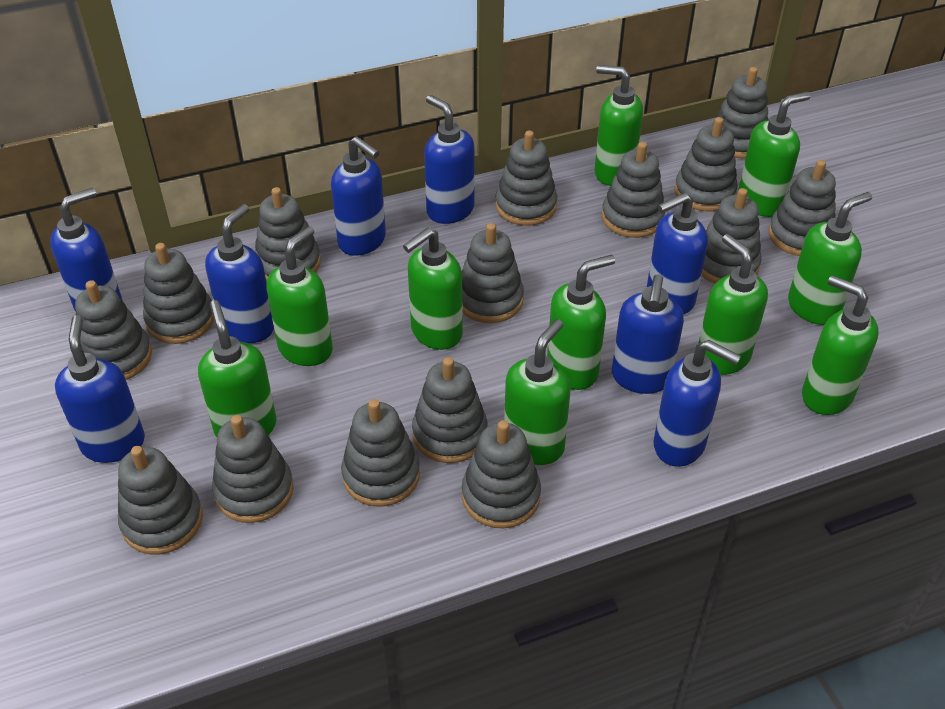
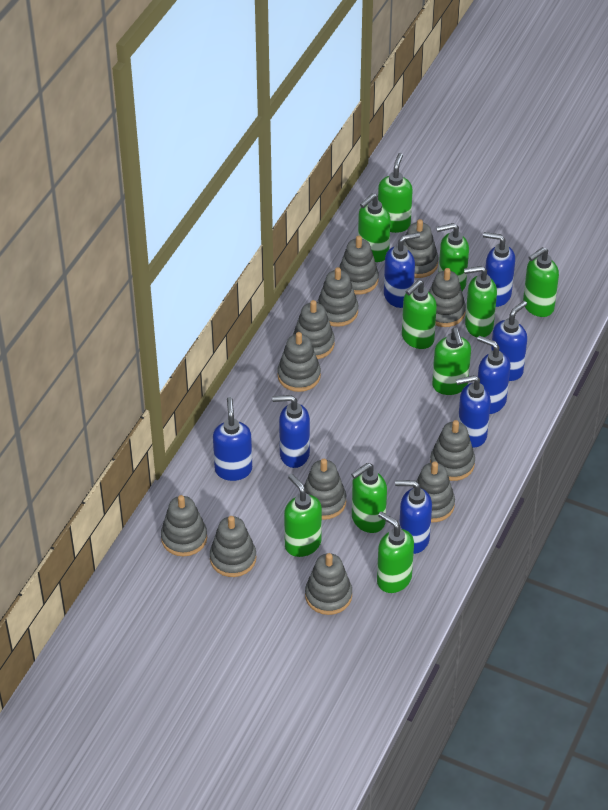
grey stacking toy: 15 -> 12

